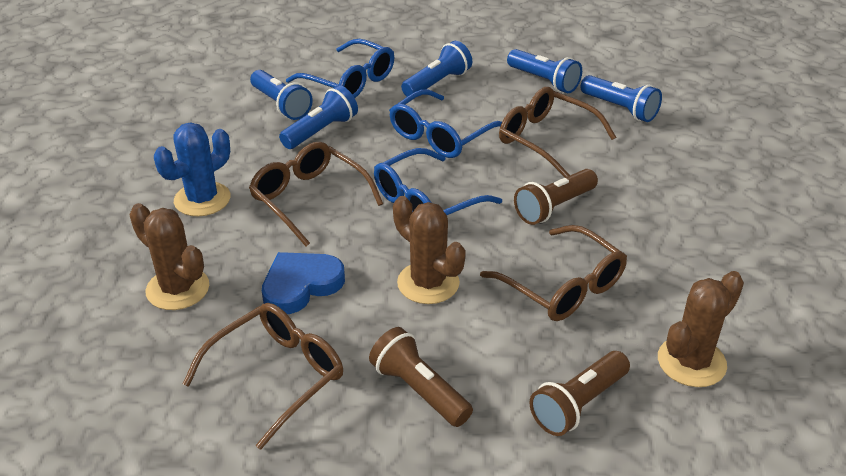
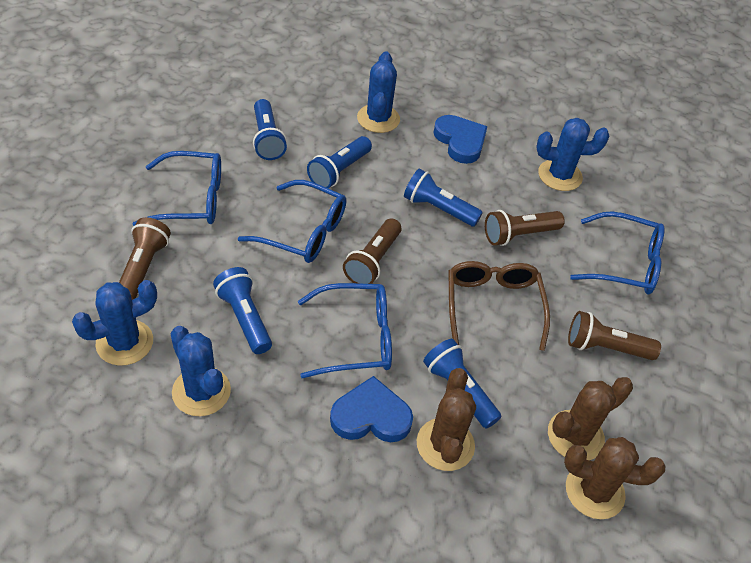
blue cactus: 1 -> 4
blue glasses: 3 -> 4
blue heart: 1 -> 2
brown flashlight: 3 -> 4
brown glasses: 4 -> 1

